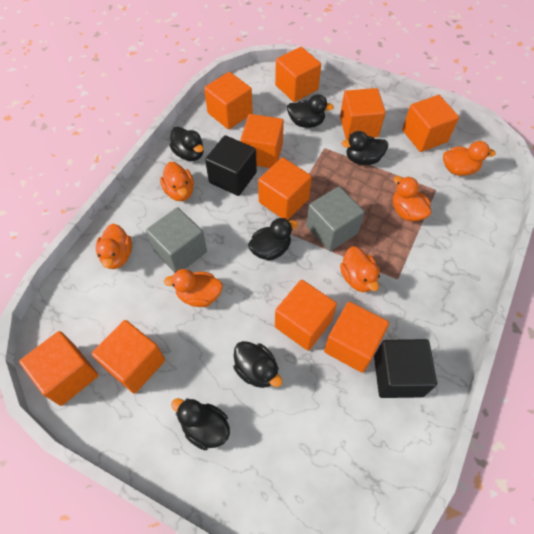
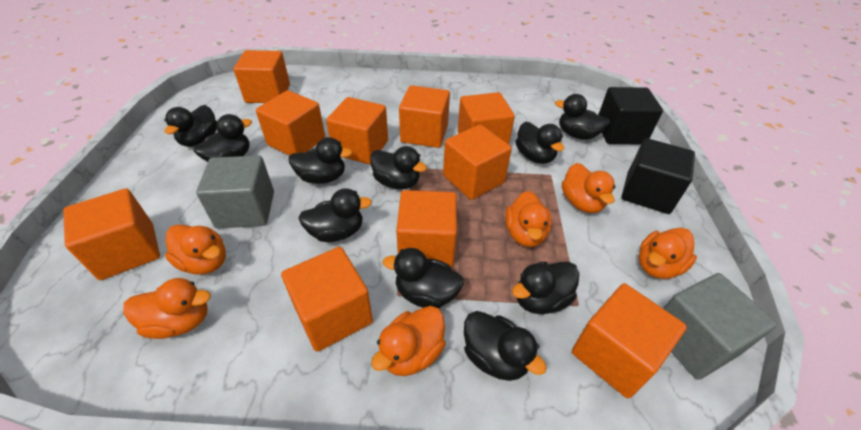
black duck: 6 -> 10

